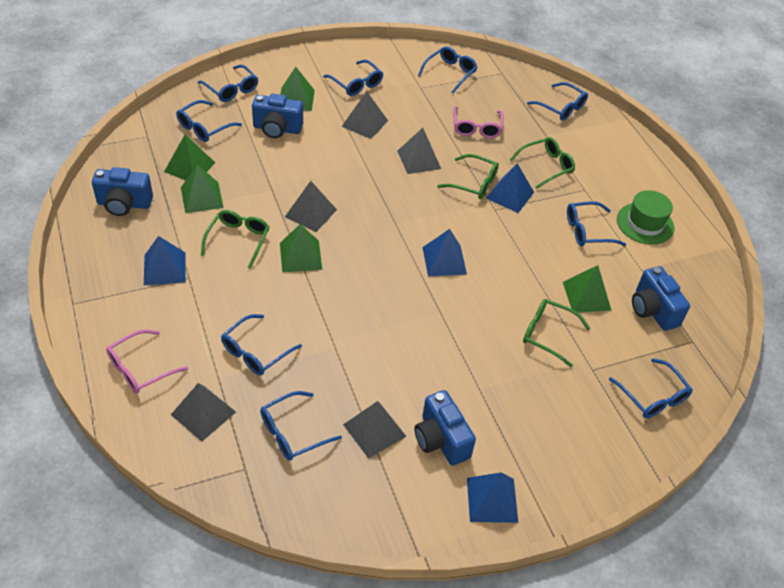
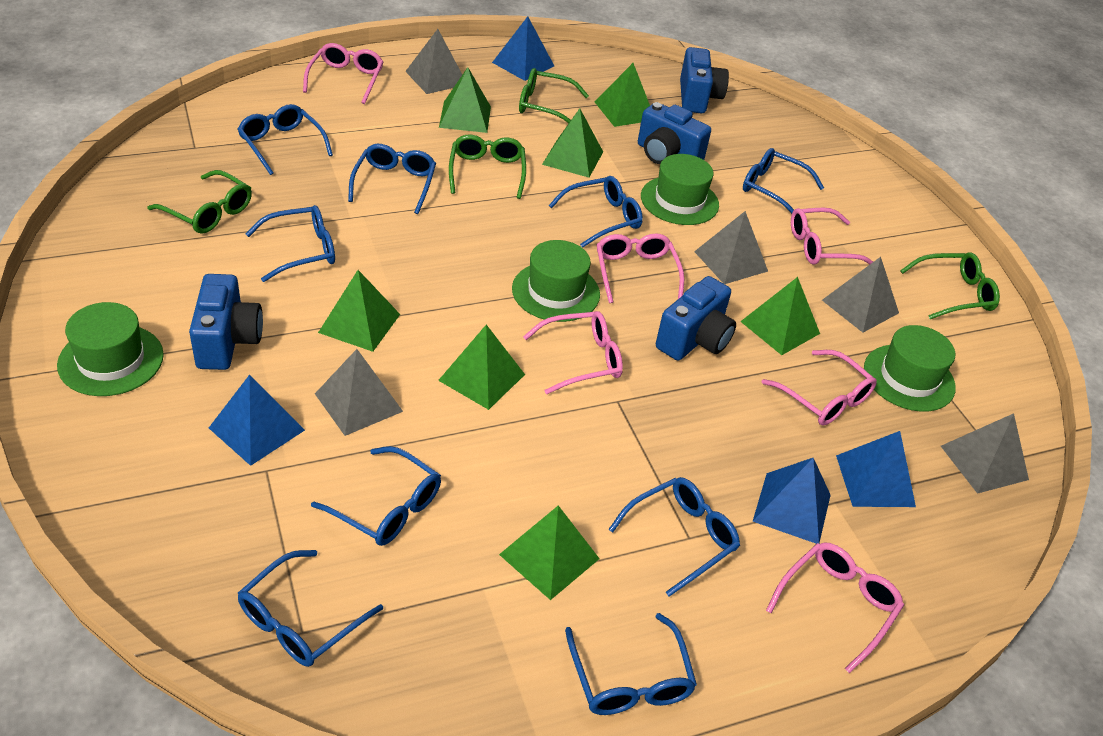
green hat: 1 -> 4
green pyramid: 5 -> 7
pink glasses: 2 -> 6

